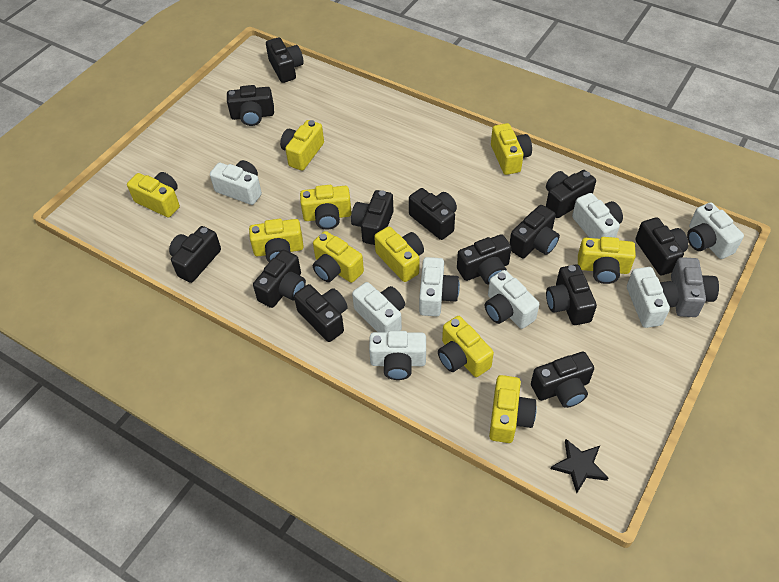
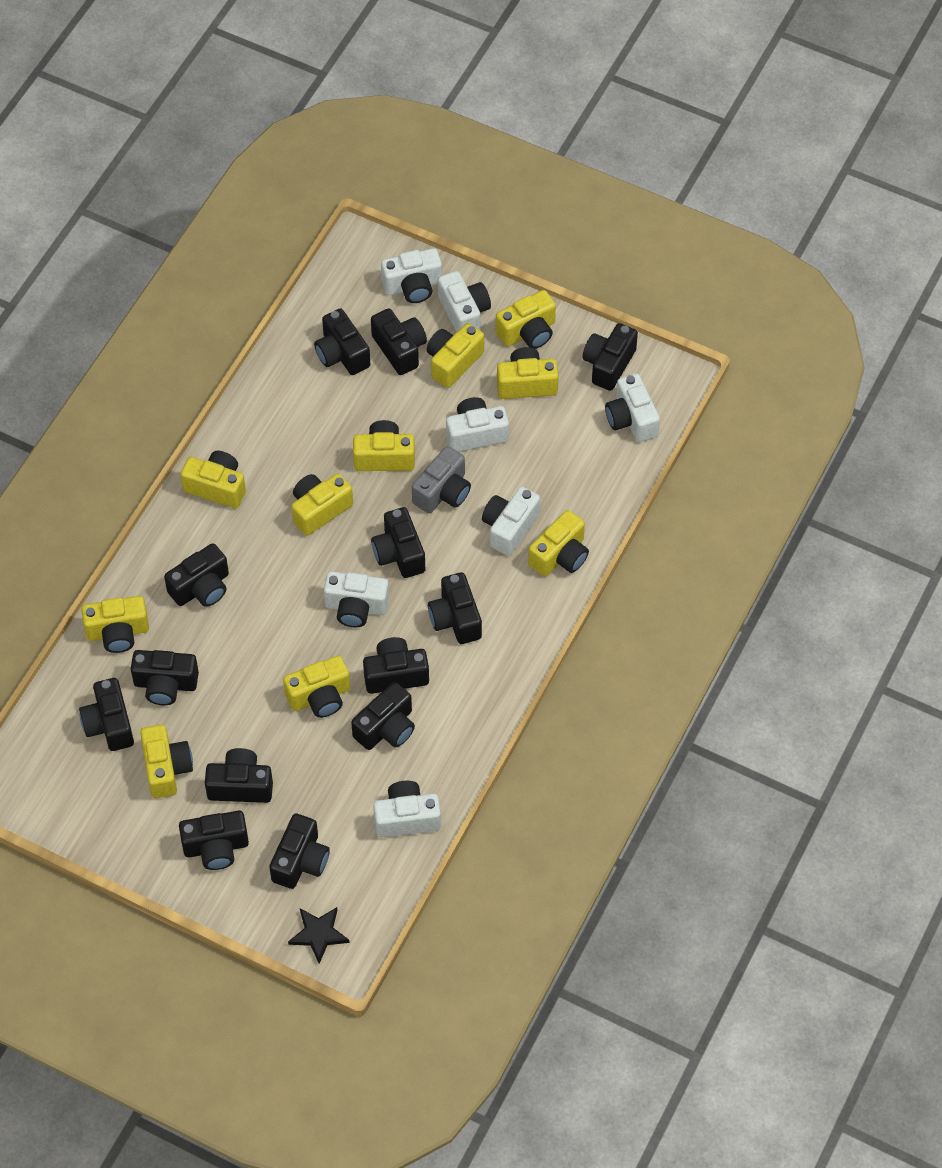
white camera: 8 -> 7

